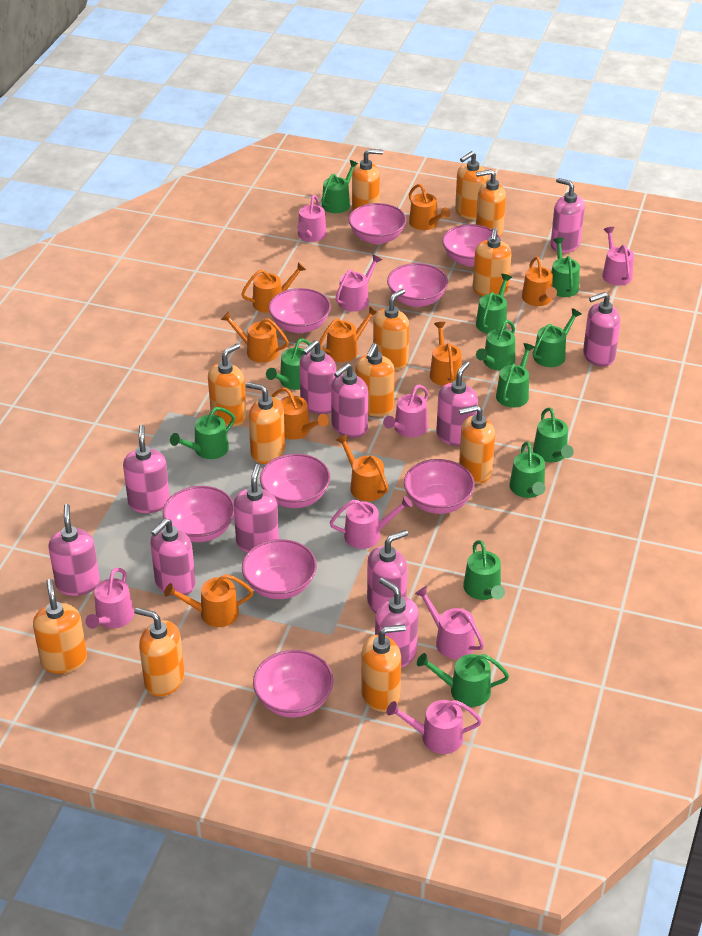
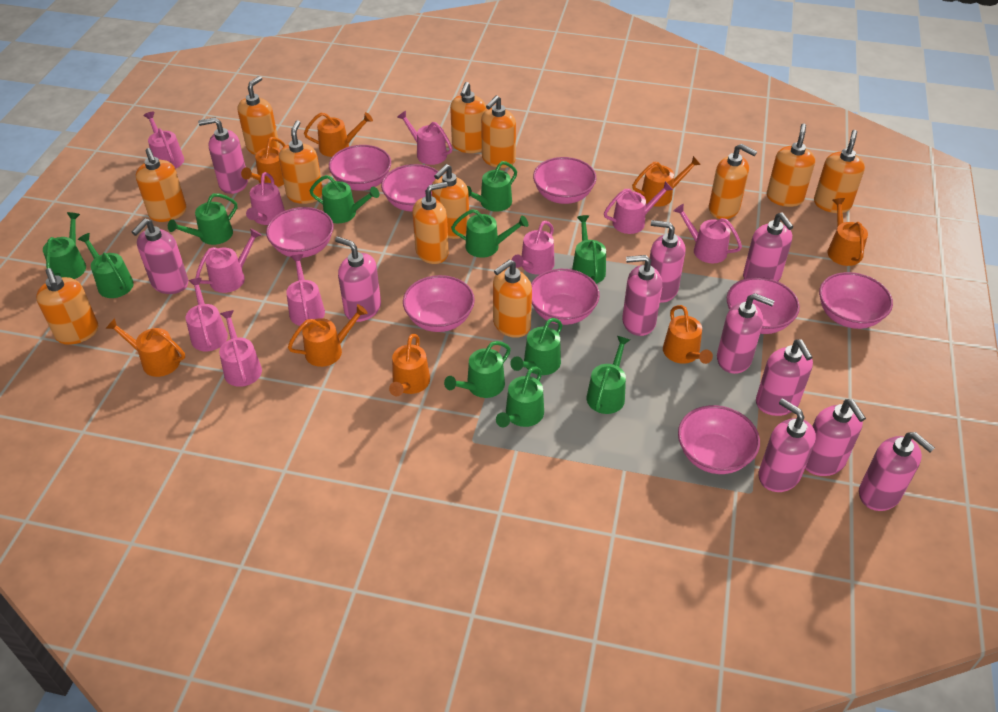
green watering can: 12 -> 11
orange watering can: 9 -> 8
pink watering can: 8 -> 10

